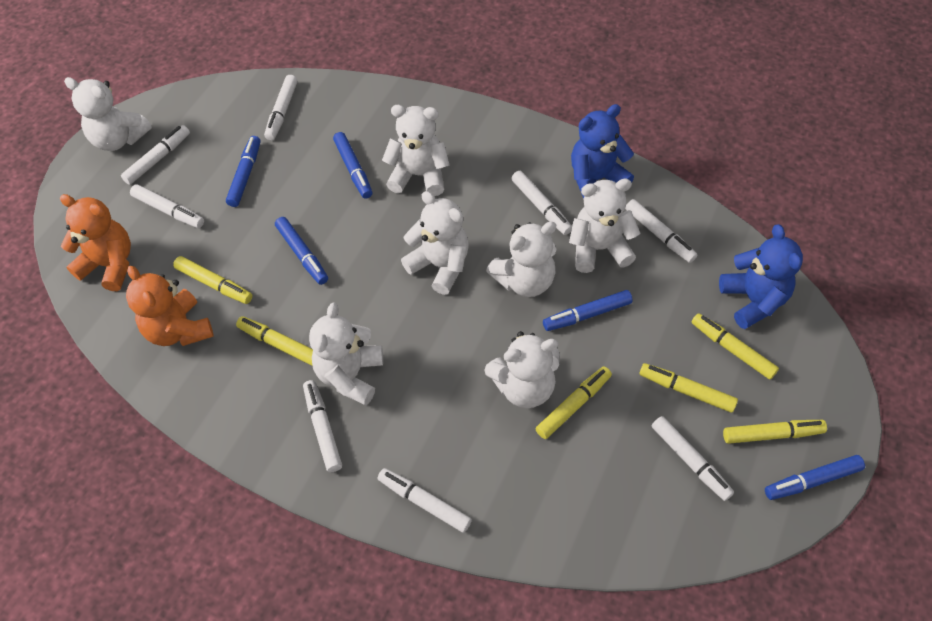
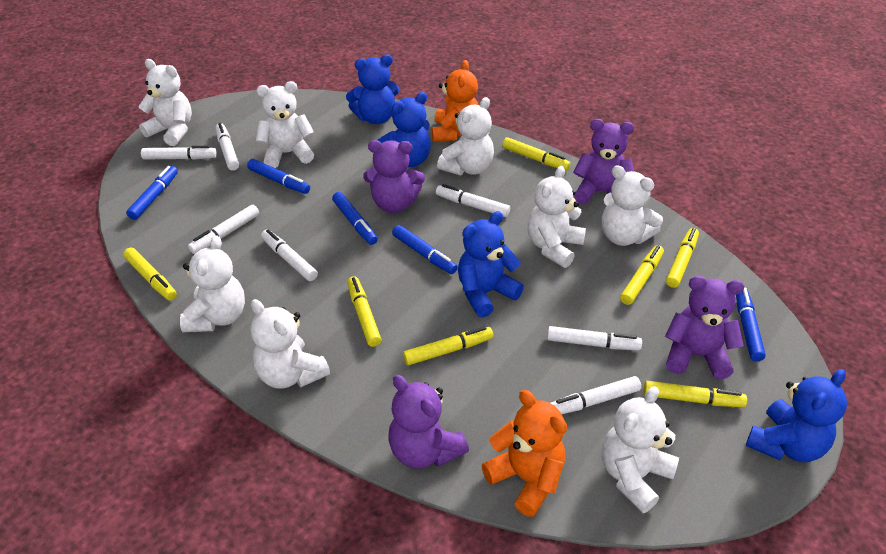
blue teddy bear: 2 -> 4
purple teddy bear: 0 -> 4
white marker: 8 -> 7
white teddy bear: 7 -> 8
yellow marker: 6 -> 7

